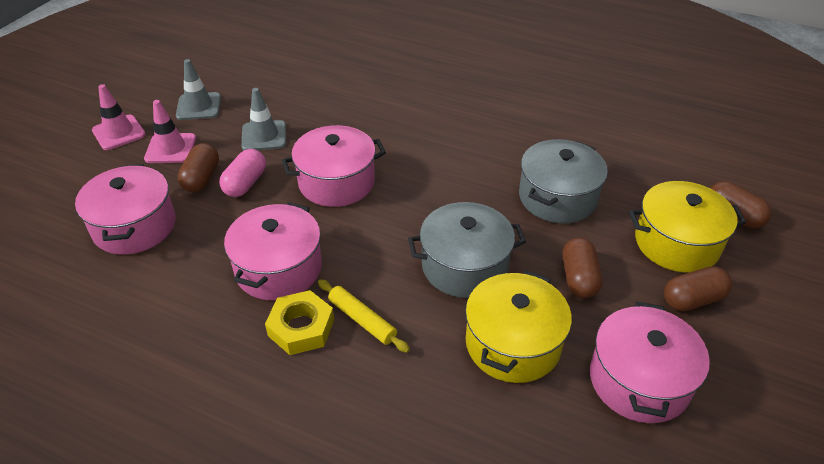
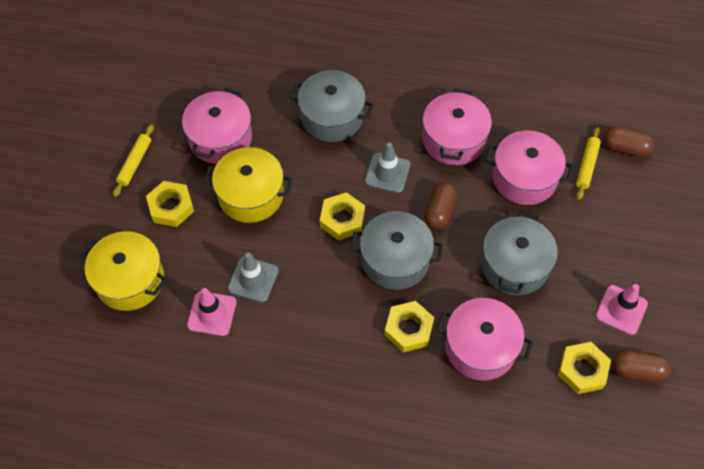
brown capsule: 4 -> 3
grey pot: 2 -> 3
pink capsule: 1 -> 0
yellow nut: 1 -> 4
yellow rolling pin: 1 -> 2

